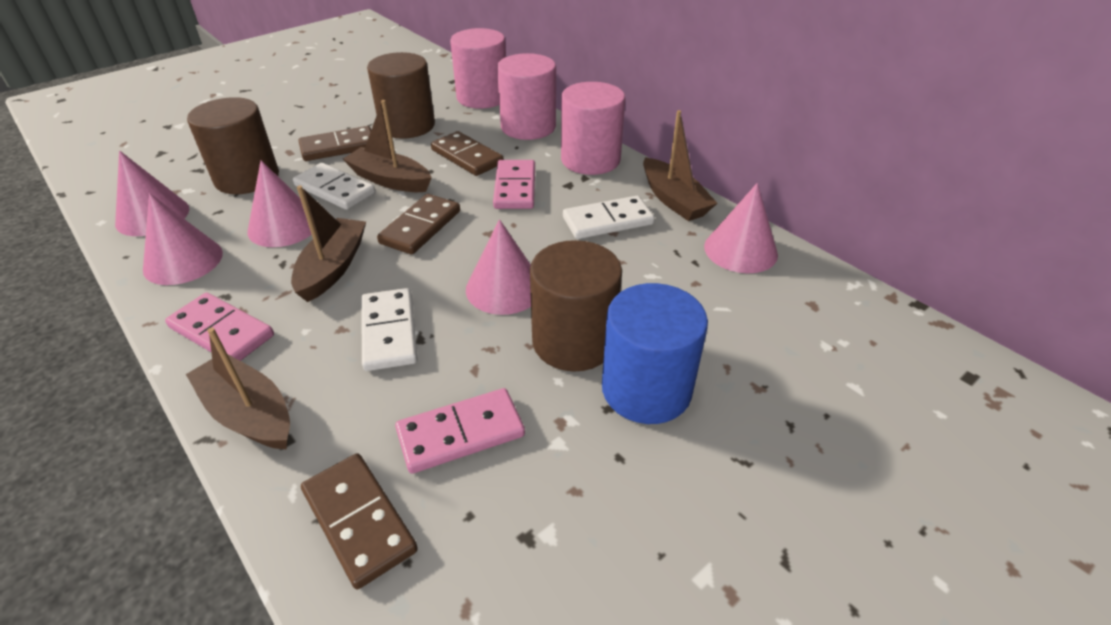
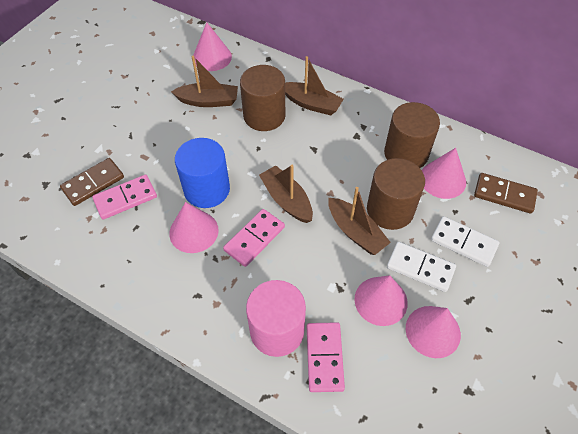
brown domino: 4 -> 2
pink cylinder: 3 -> 1
white domino: 3 -> 2

